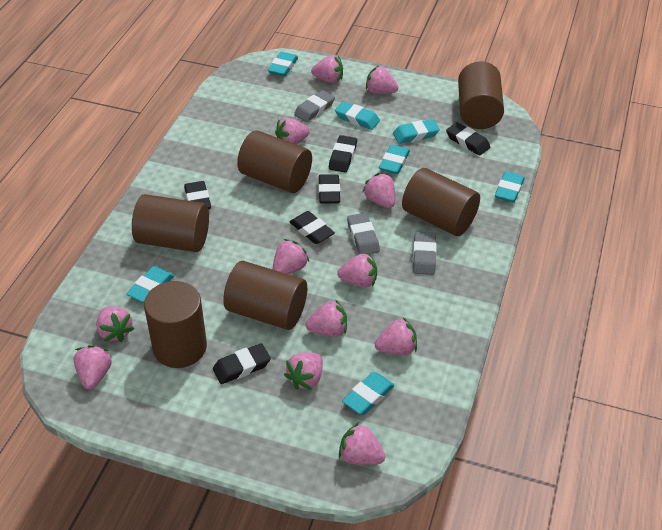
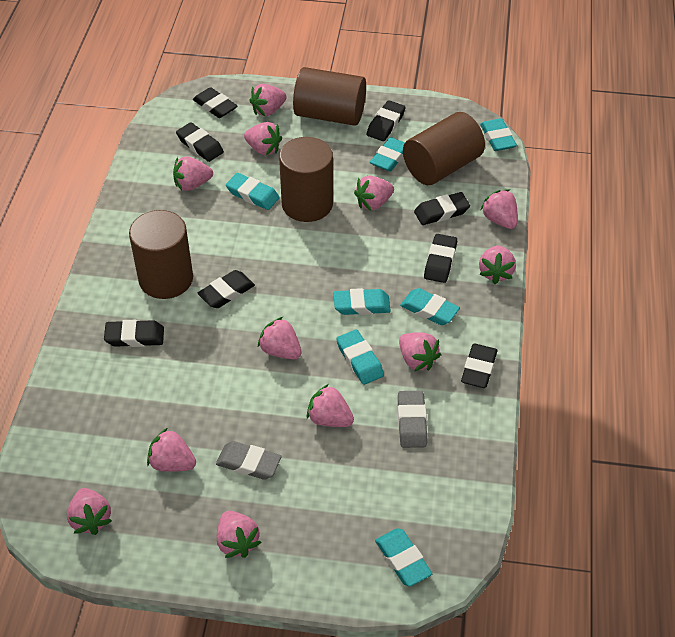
black eraser: 6 -> 8
brown cylinder: 6 -> 4
grey eraser: 3 -> 2

